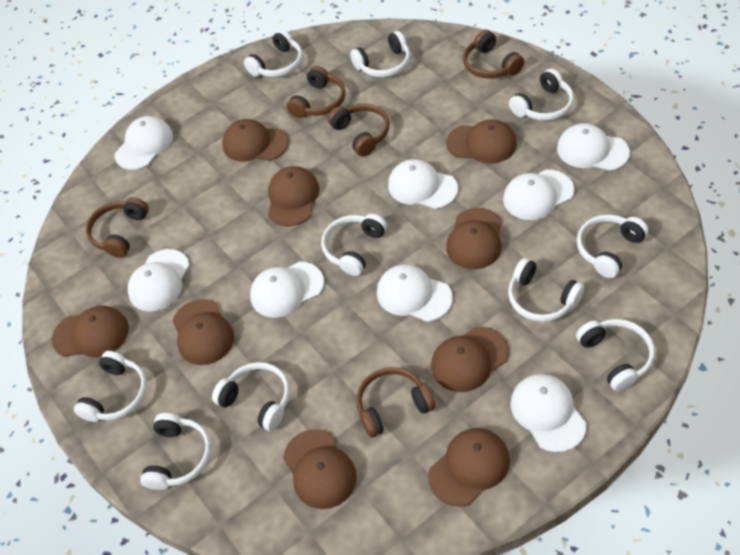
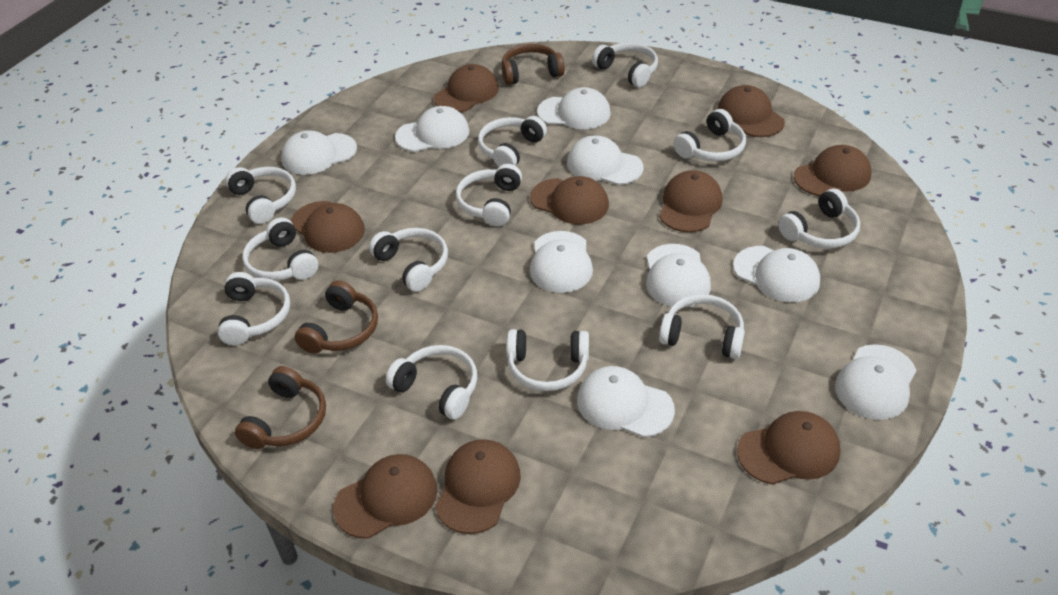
brown headphones: 5 -> 3
white cap: 8 -> 9
white headphones: 10 -> 12

